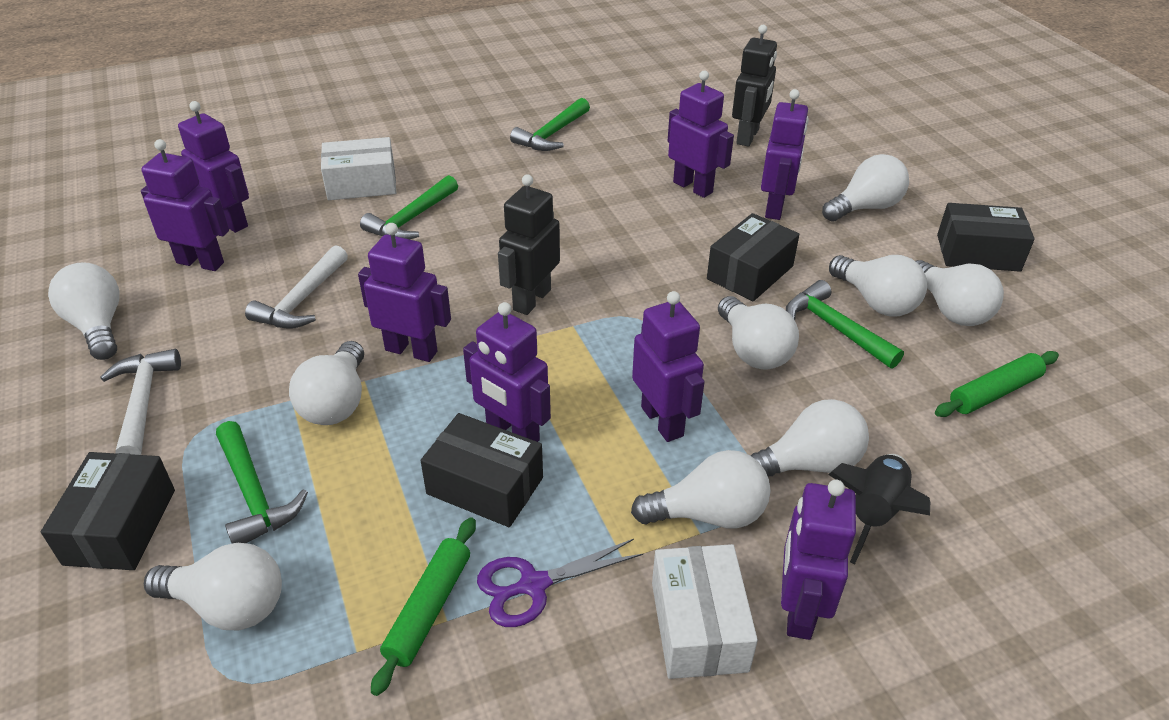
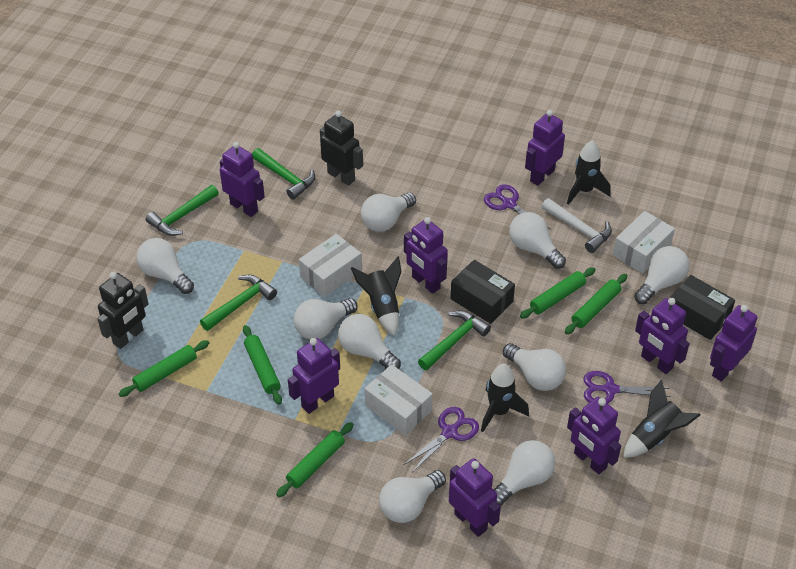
black box: 4 -> 2
black rocket: 1 -> 4
green rolling pin: 2 -> 5
purple scissors: 1 -> 3
white box: 2 -> 3
white hammer: 2 -> 1

